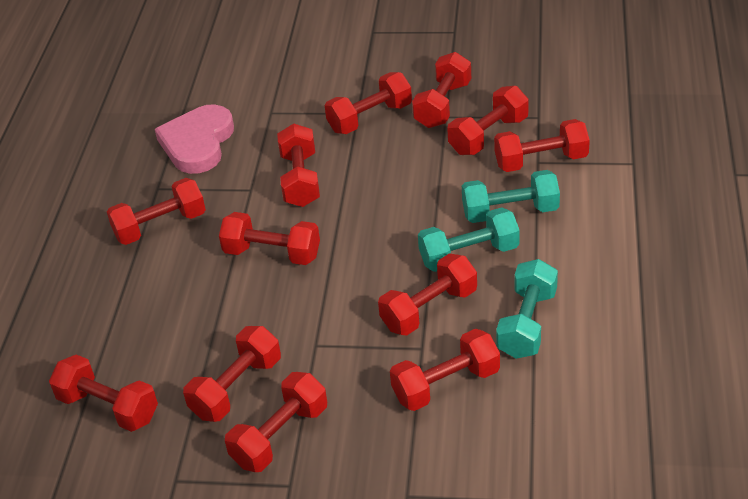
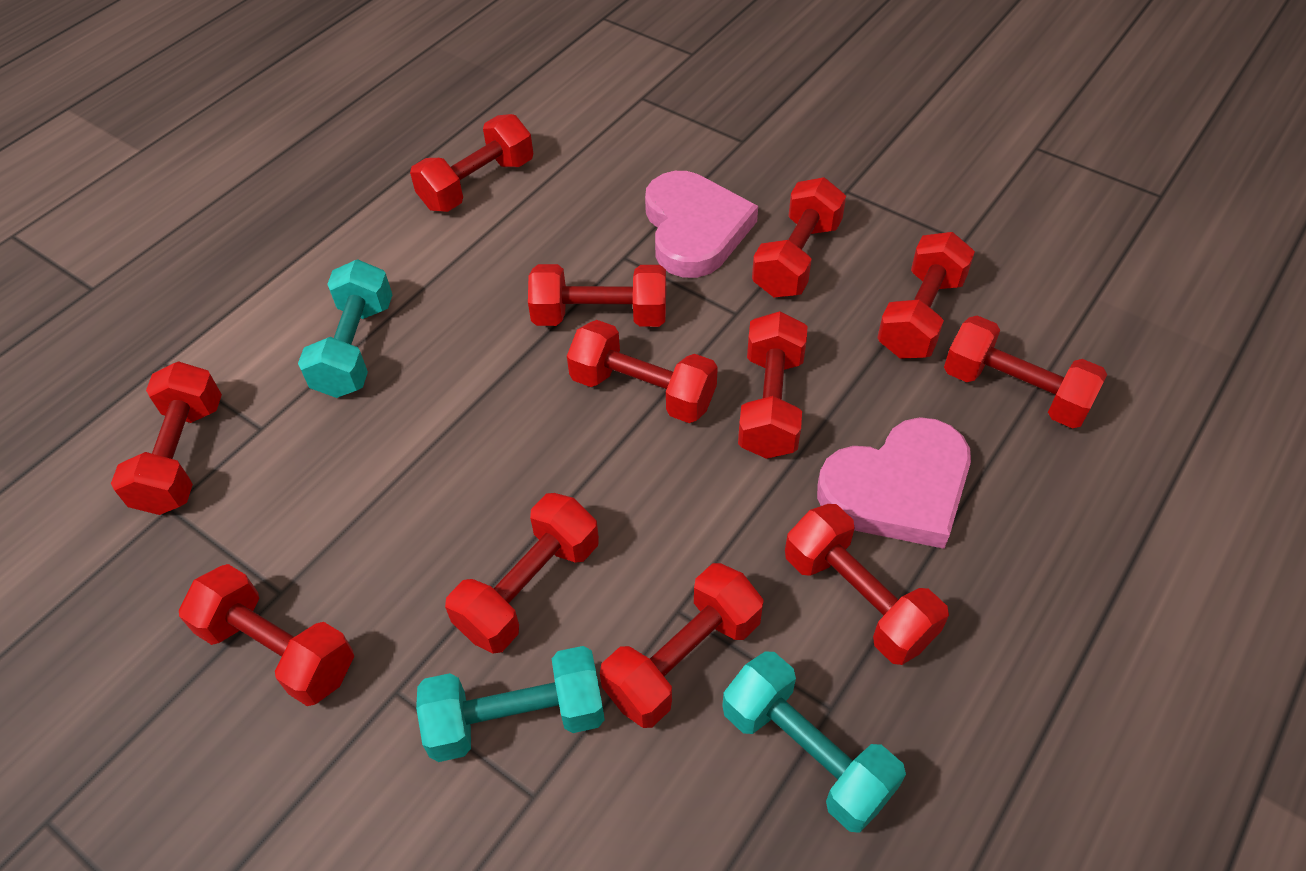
pink heart: 1 -> 2

